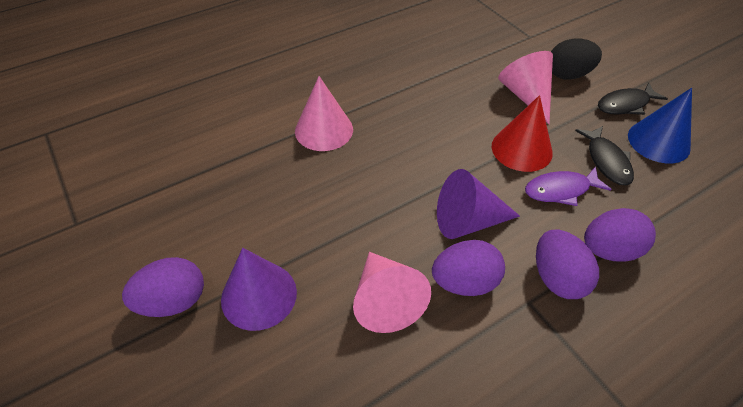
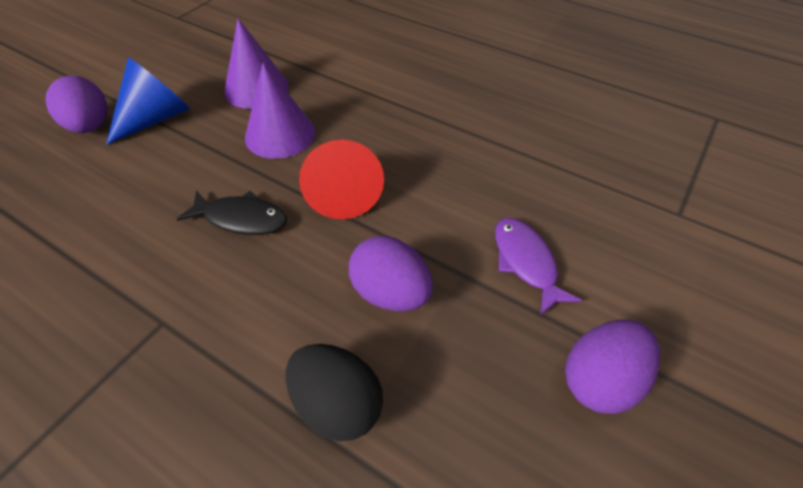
black fish: 2 -> 1
pink cone: 3 -> 0
purple egg: 4 -> 3

